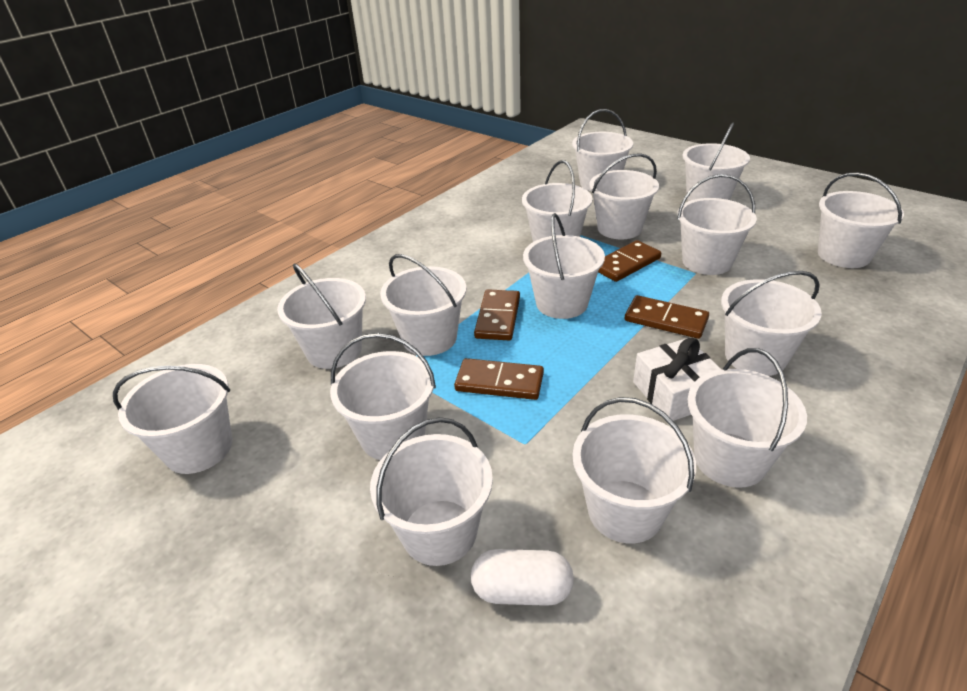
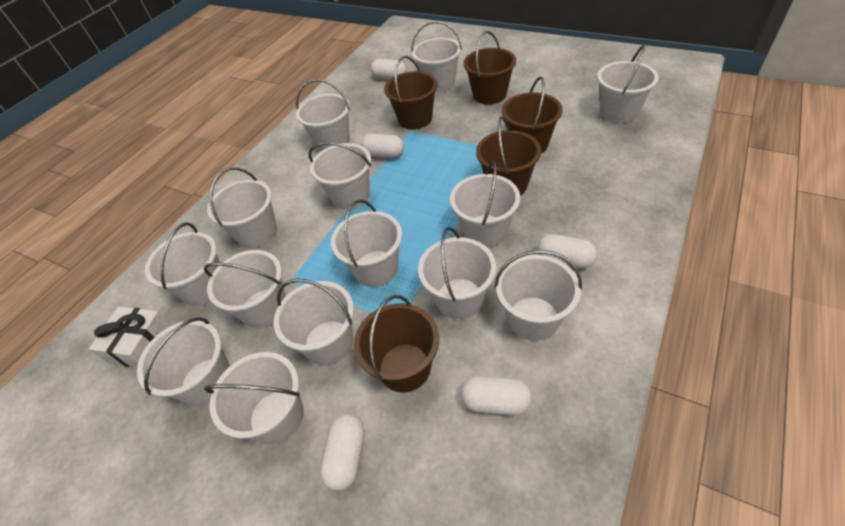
brown bucket: 0 -> 5
brown domino: 4 -> 0
white bucket: 15 -> 14
white capsule: 1 -> 5

